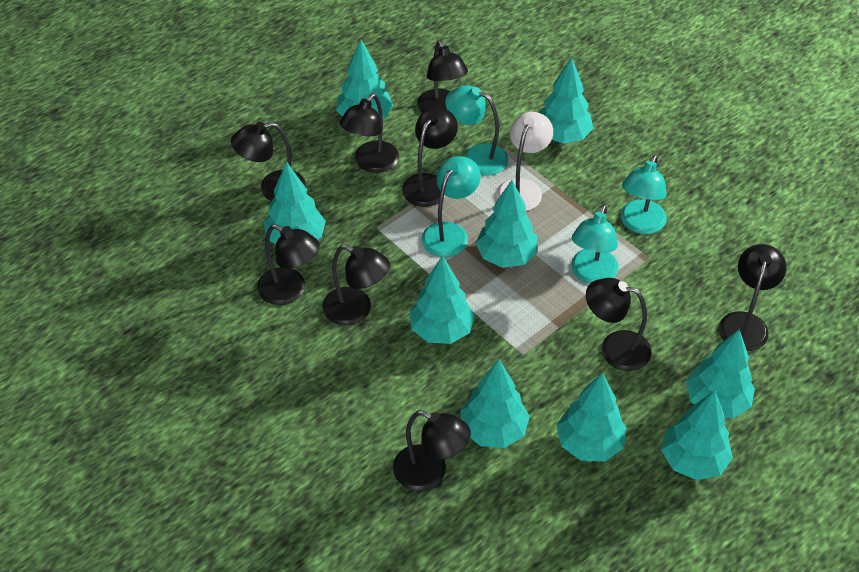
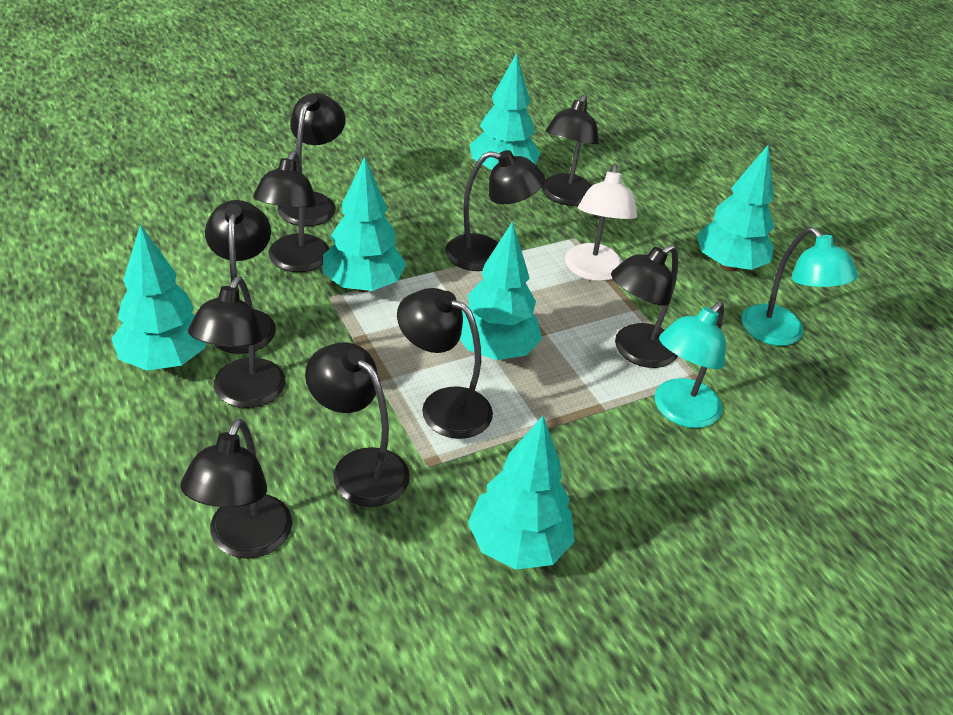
black lamp: 9 -> 10
turquoise lamp: 4 -> 2
turquoise tree: 9 -> 6

